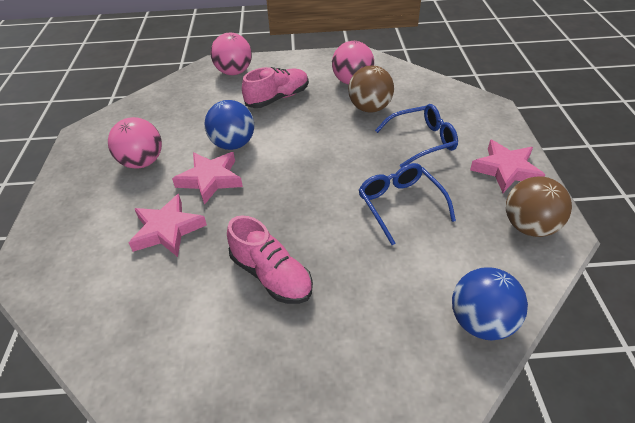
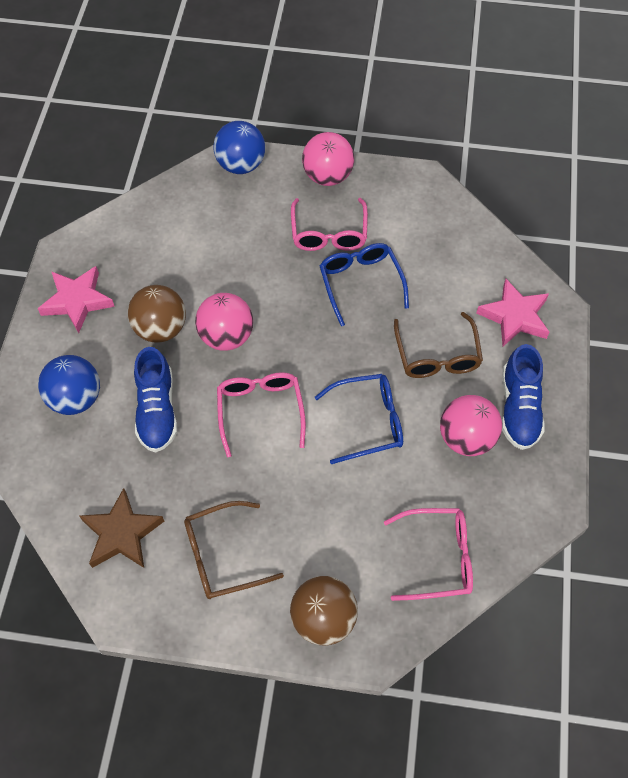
blue shoe: 0 -> 2
brown glasses: 0 -> 2
brown star: 0 -> 1
pink glasses: 0 -> 3
pink shoe: 2 -> 0
pink star: 3 -> 2

